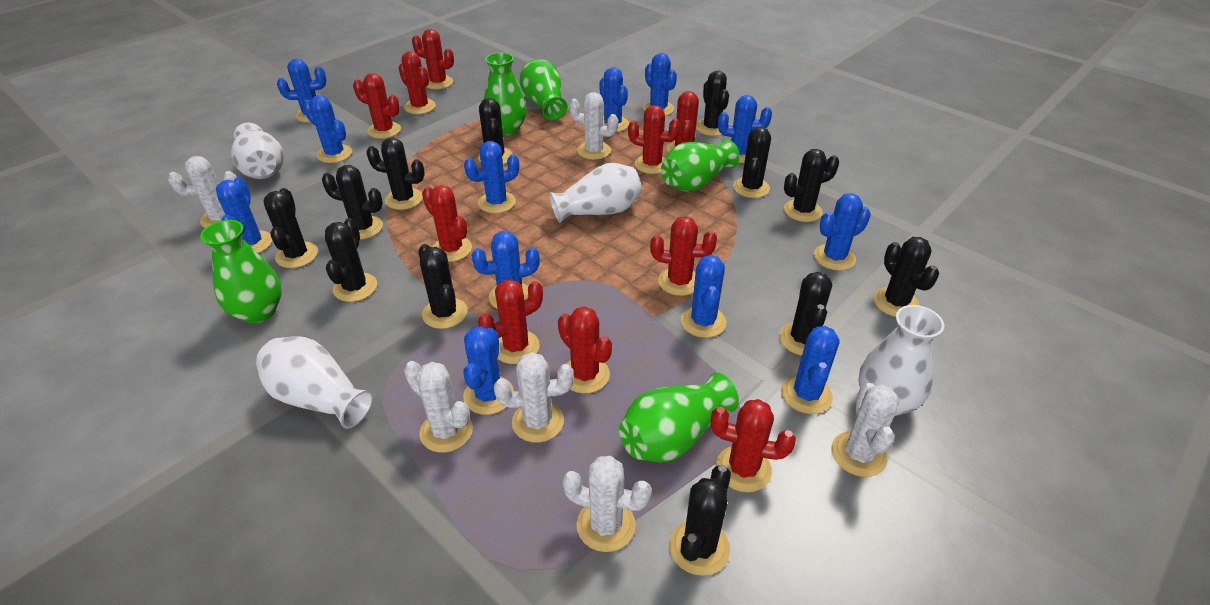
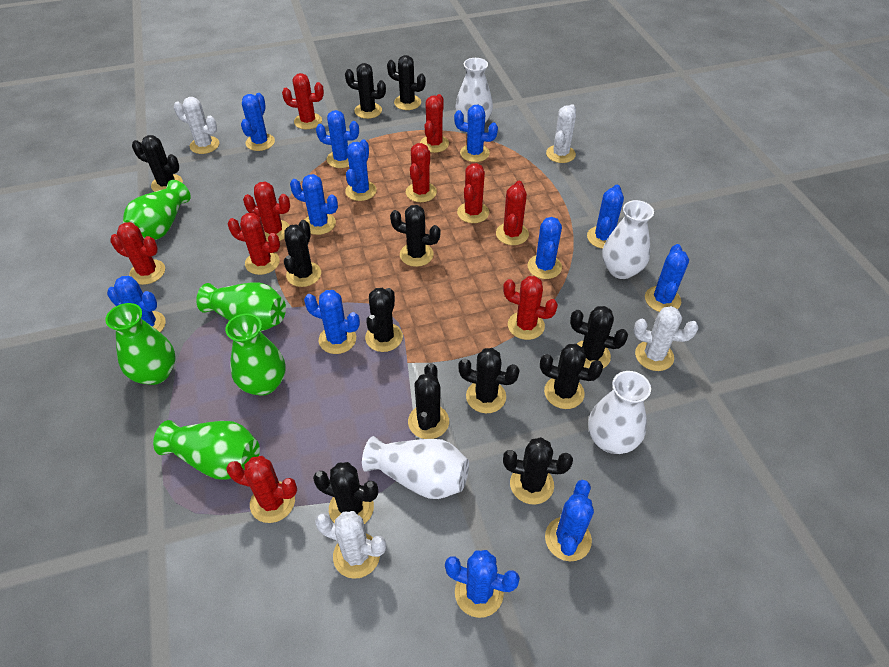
white cactus: 6 -> 4

